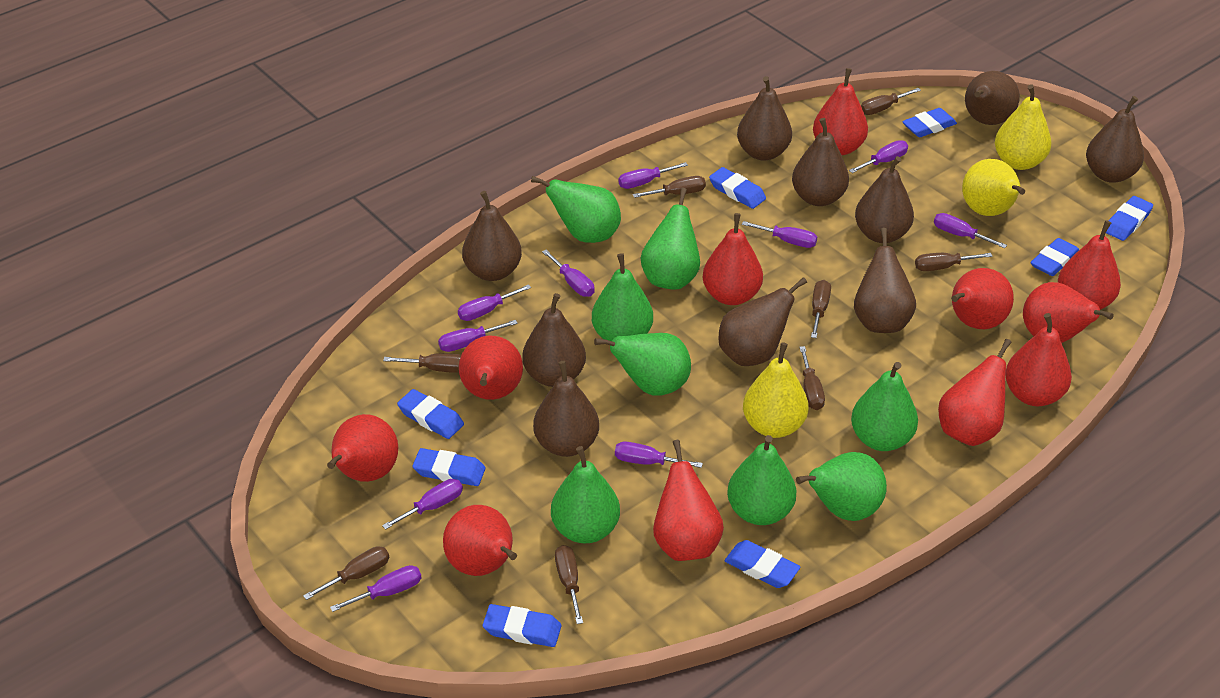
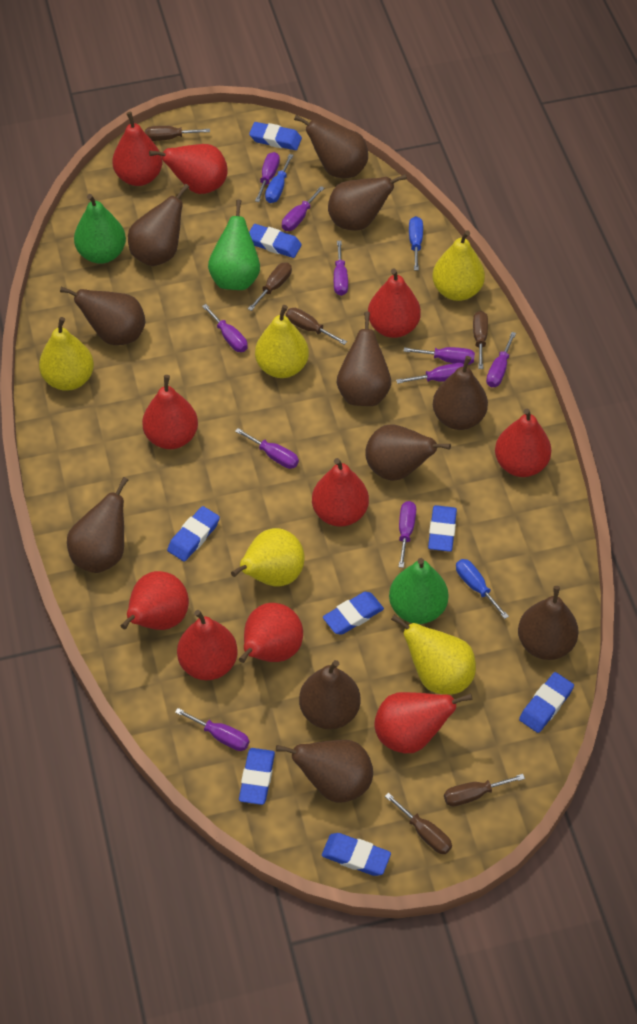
blue screwdriver: 0 -> 3
brown pear: 10 -> 11
brown screwdriver: 8 -> 6
green pear: 8 -> 3
red pear: 11 -> 10
yellow pear: 3 -> 5

